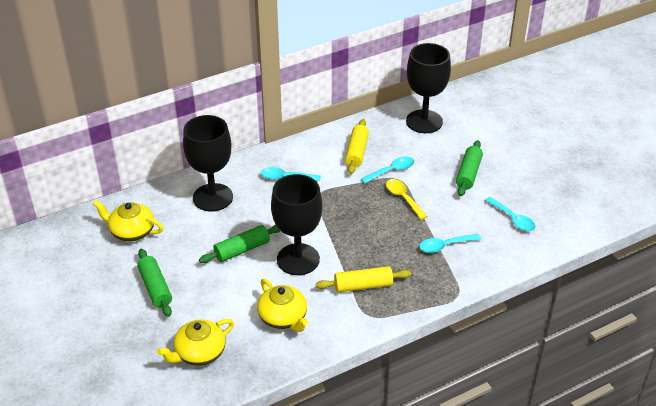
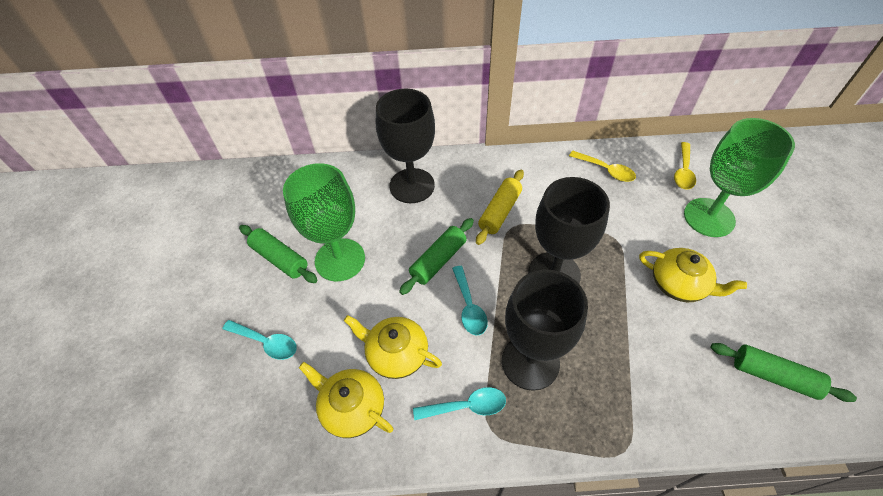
green goblet: 0 -> 2
turquoise spoon: 4 -> 3
yellow rolling pin: 2 -> 1
yellow spoon: 1 -> 2

